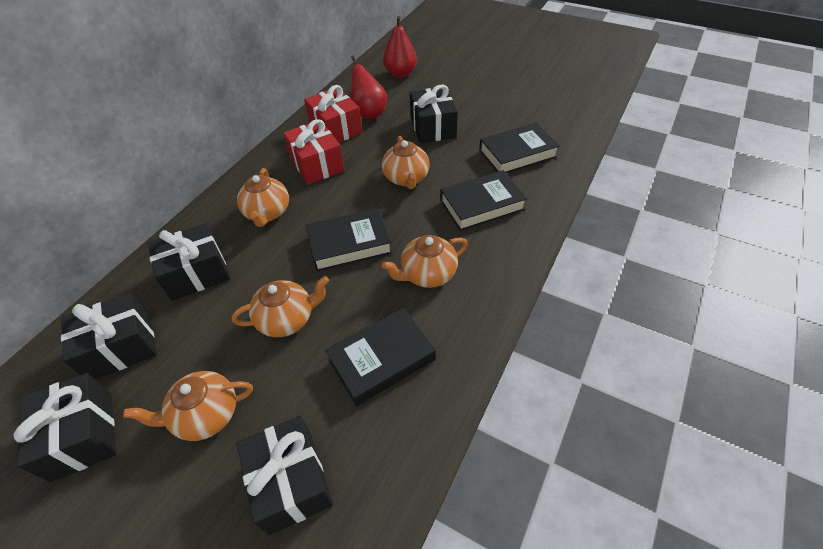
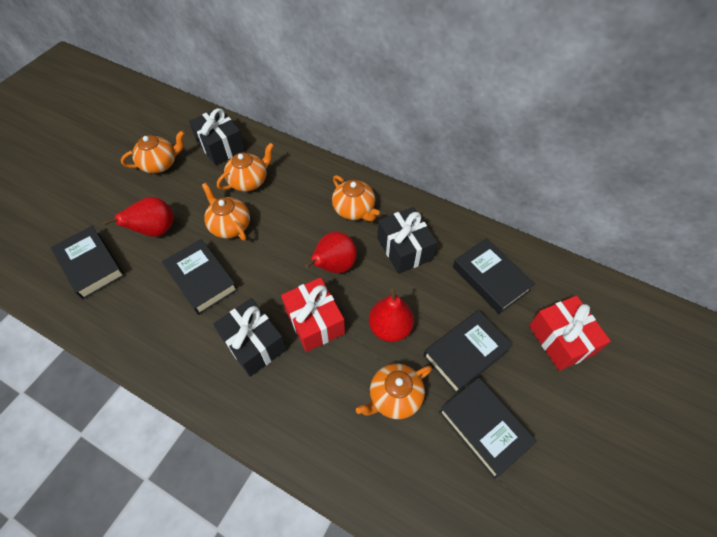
black book: 4 -> 5
black gift: 5 -> 3
red pear: 2 -> 3

